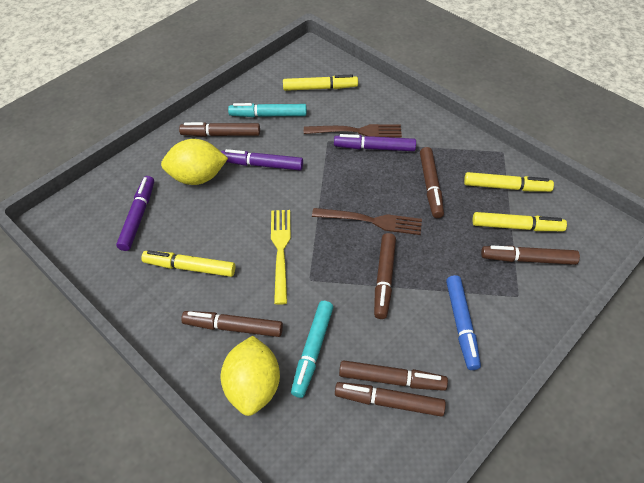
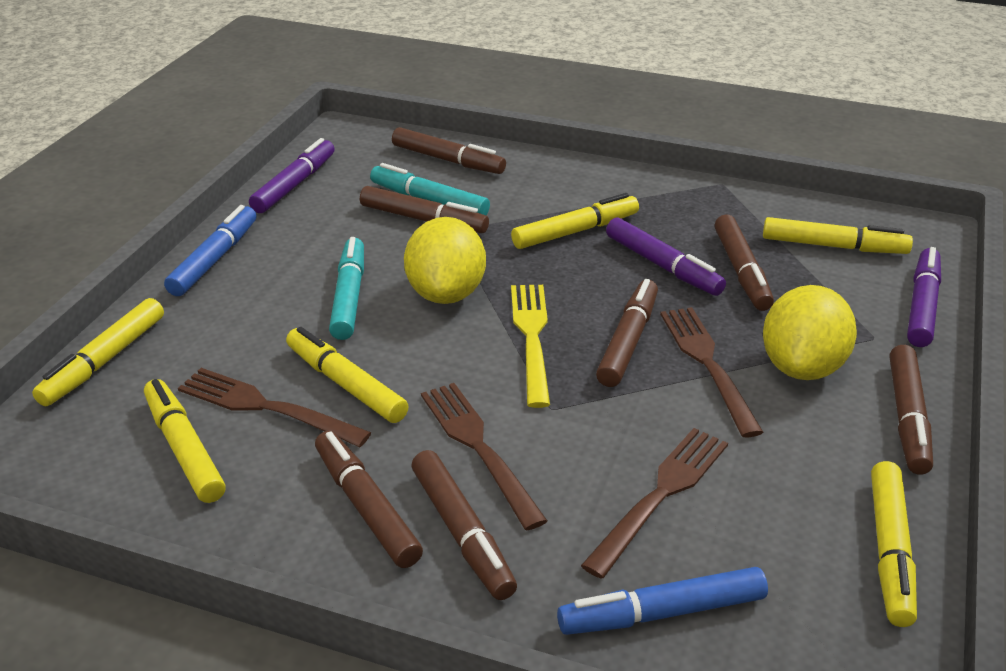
blue marker: 1 -> 2
brown fork: 2 -> 4
yellow marker: 4 -> 6

